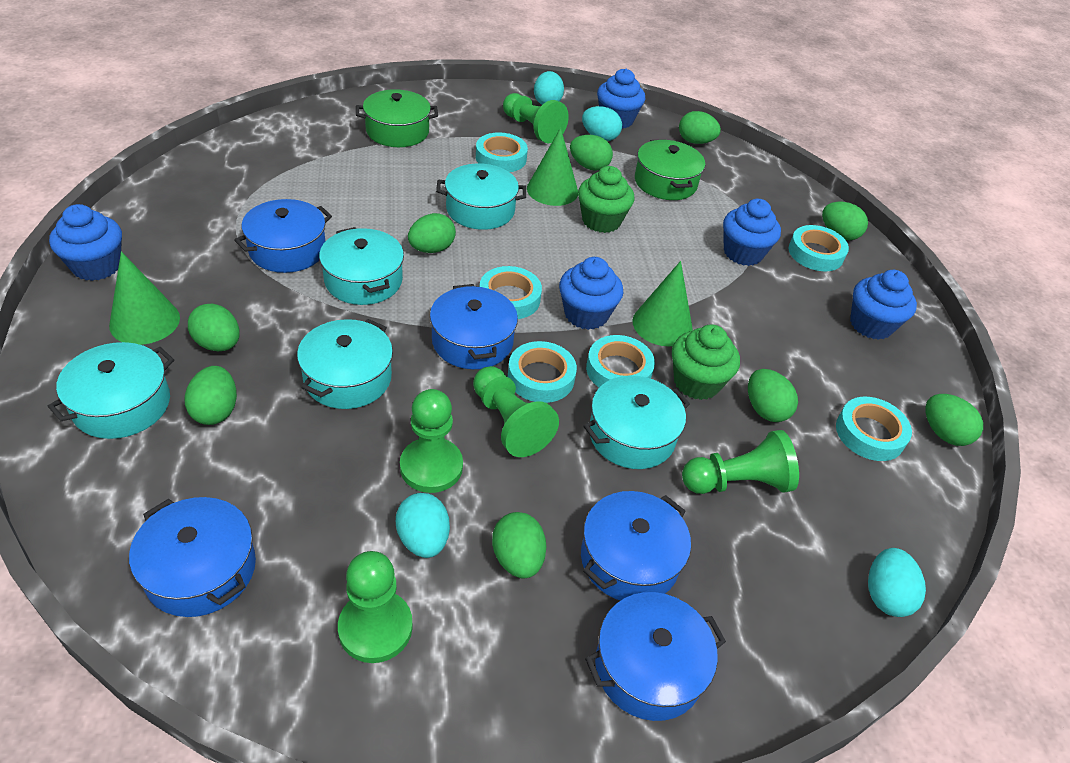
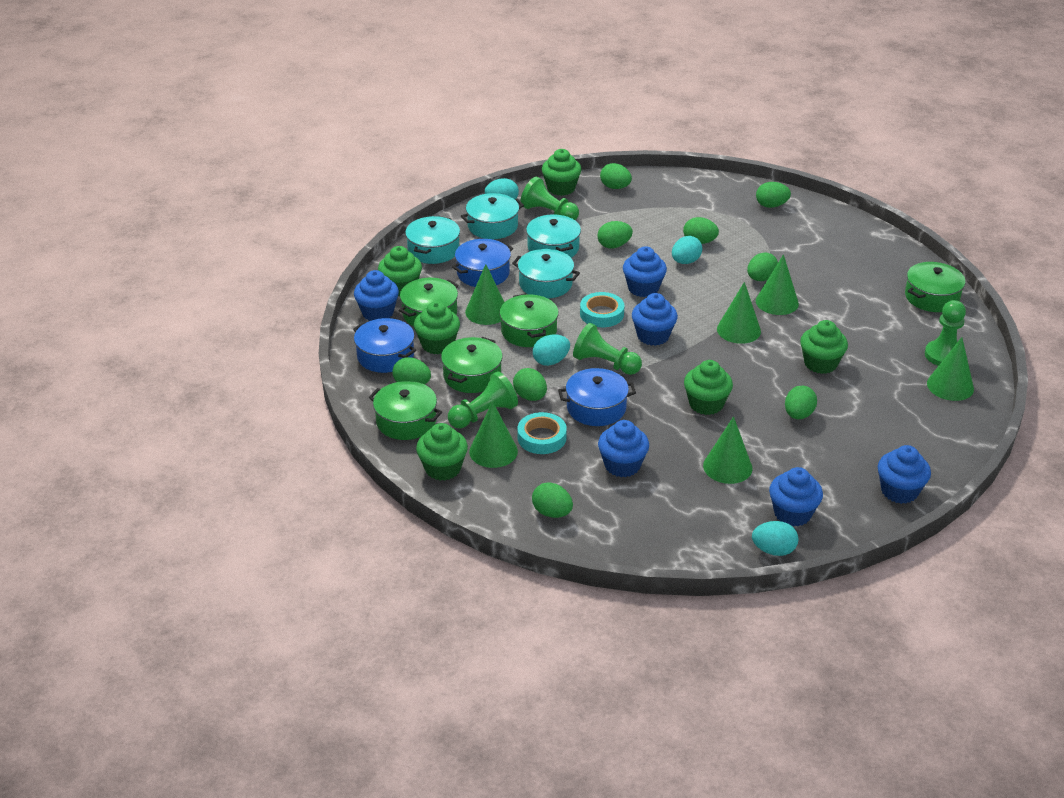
blue cupcake: 5 -> 6
blue pot: 5 -> 3
green cone: 3 -> 6
green cupcake: 2 -> 6
green pawn: 5 -> 4
green pot: 2 -> 5
turquoise pot: 5 -> 4
turquoise tape: 6 -> 2

